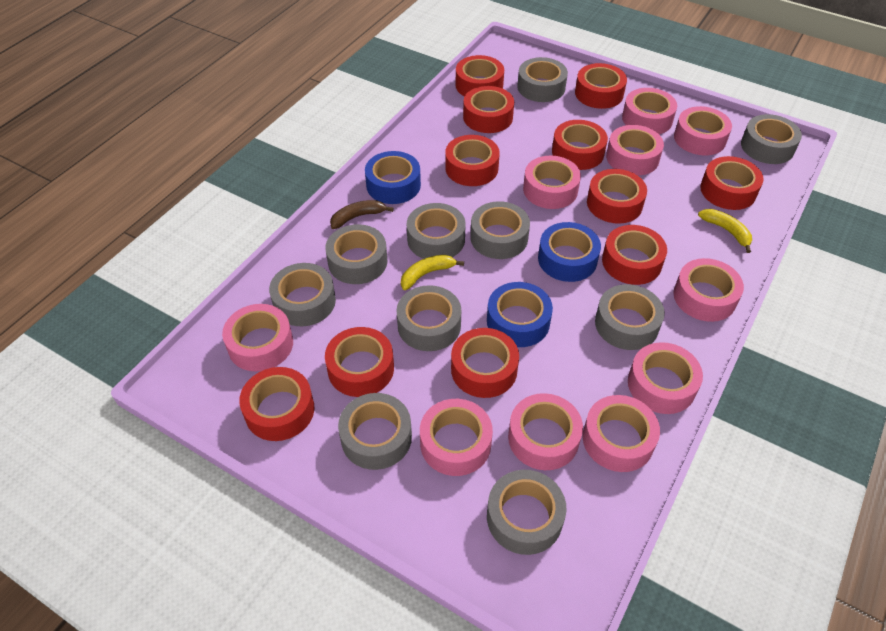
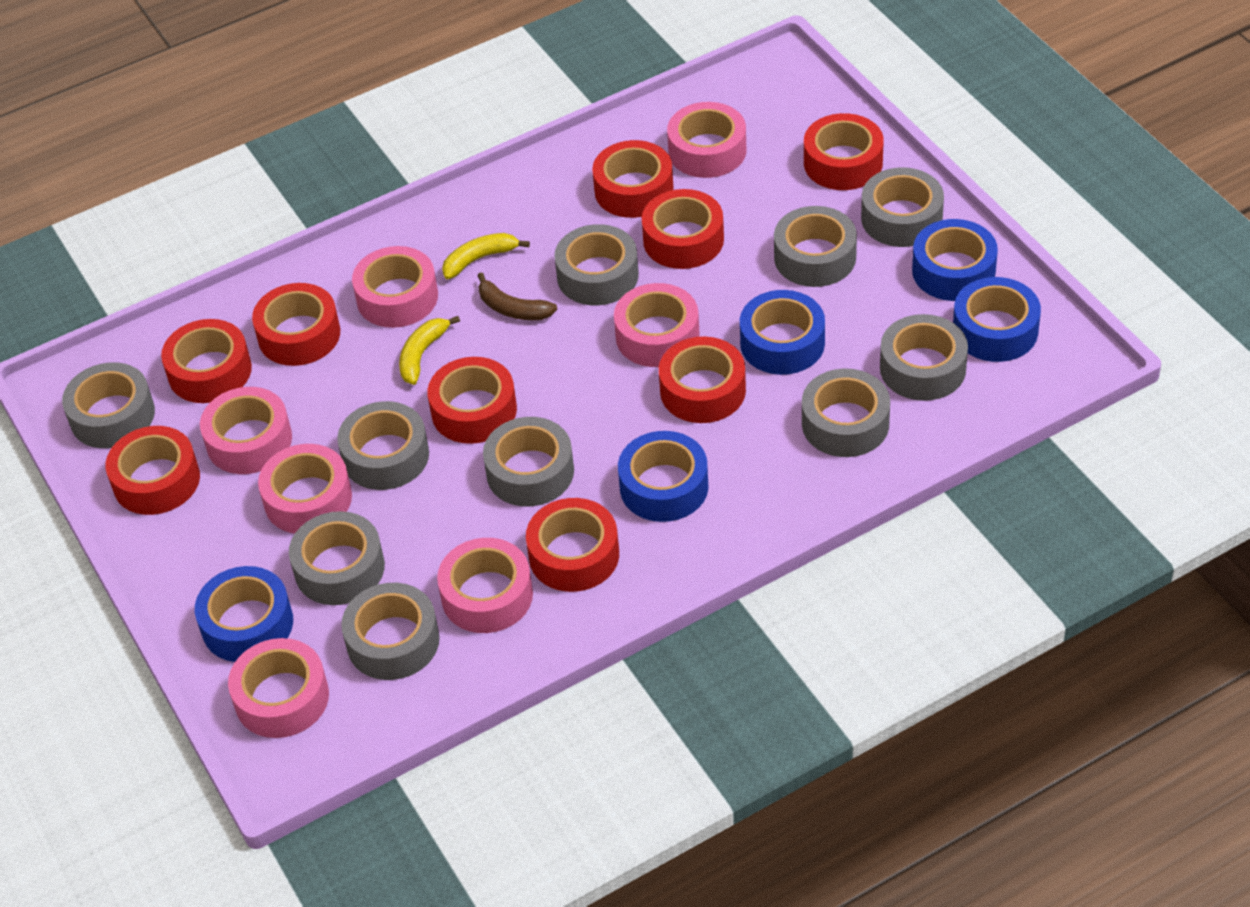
blue tape: 3 -> 5
pink tape: 10 -> 7
red tape: 11 -> 9

